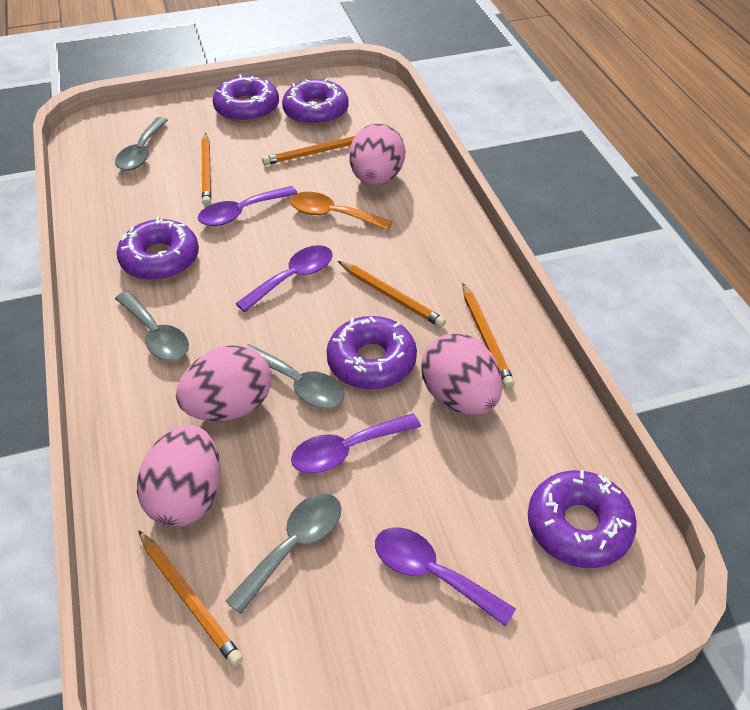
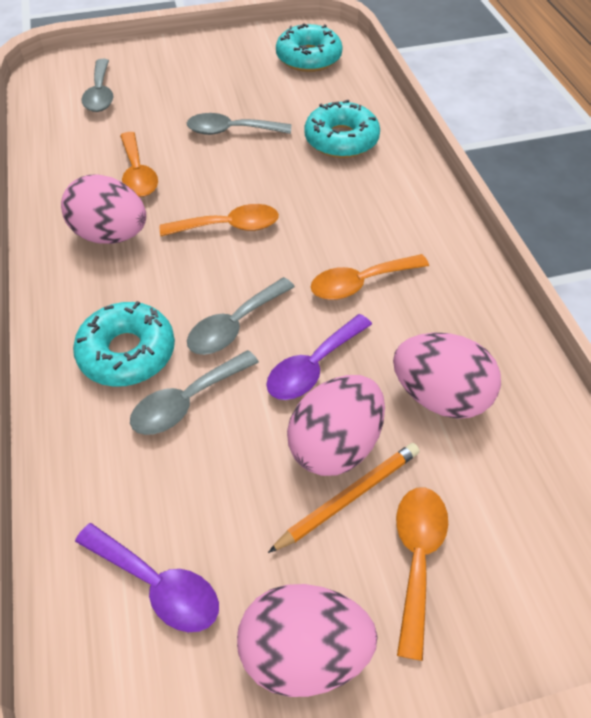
orange pencil: 5 -> 1
orange spoon: 1 -> 4
purple donut: 5 -> 0
purple spoon: 4 -> 2
turquoise donut: 0 -> 3

